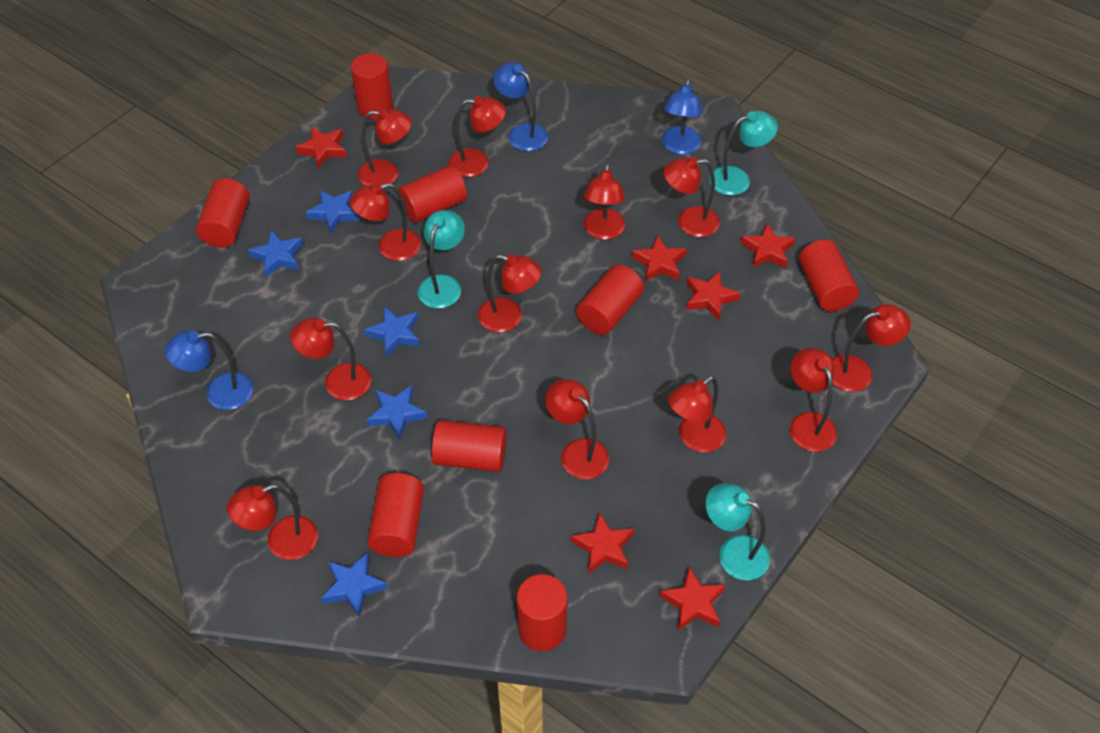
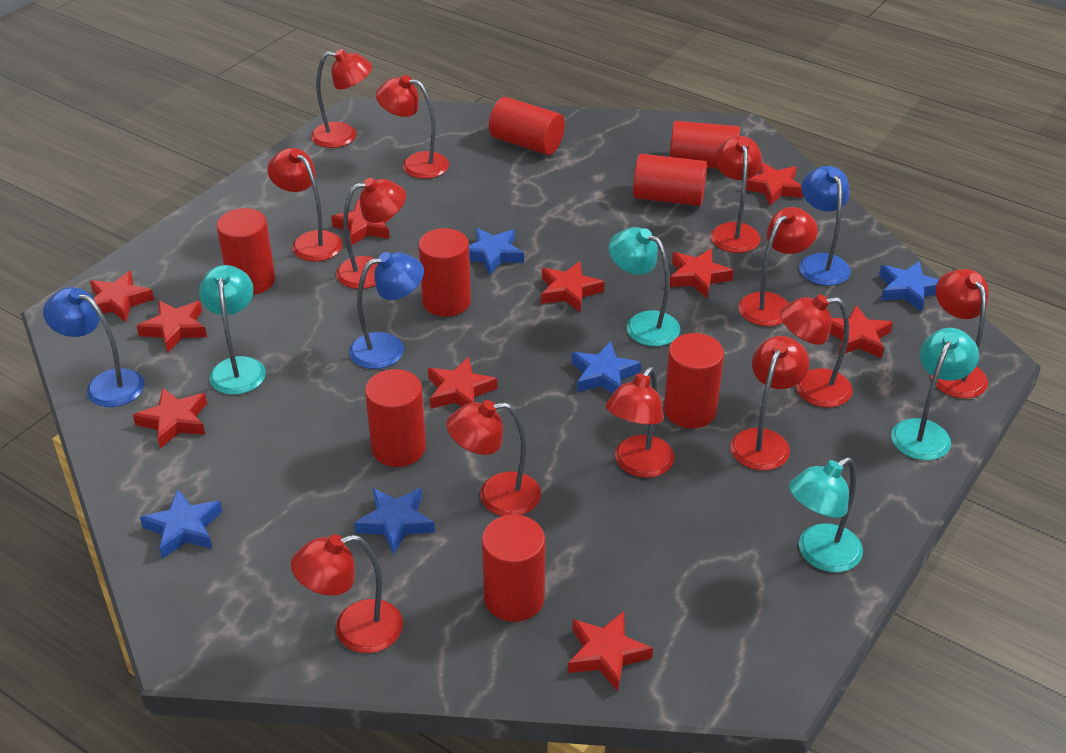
red star: 6 -> 10
turquoise lamp: 3 -> 4

